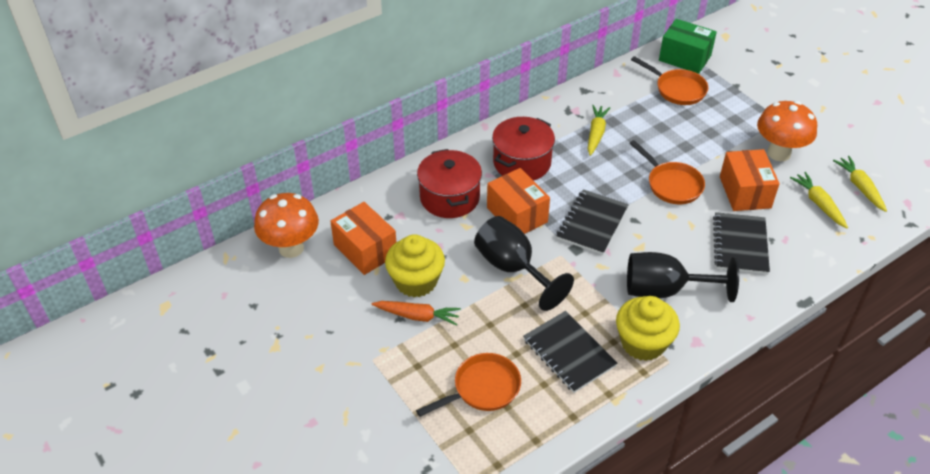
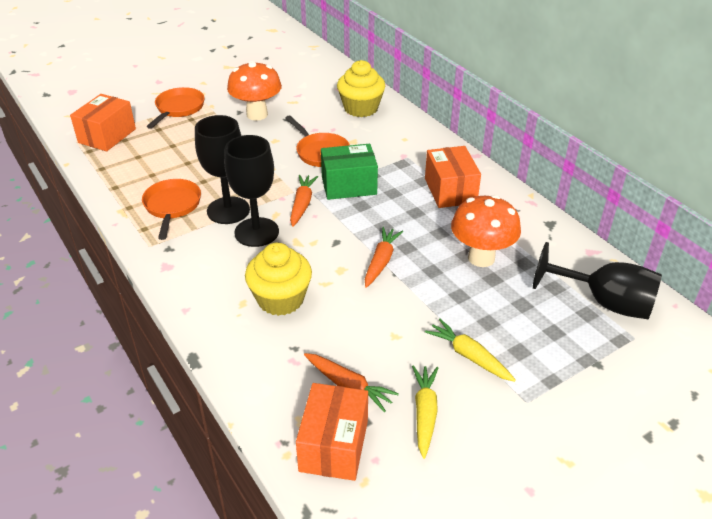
black goblet: 2 -> 3
black notebook: 3 -> 0
orange carrot: 1 -> 3
red pot: 2 -> 0
yellow carrot: 3 -> 2

